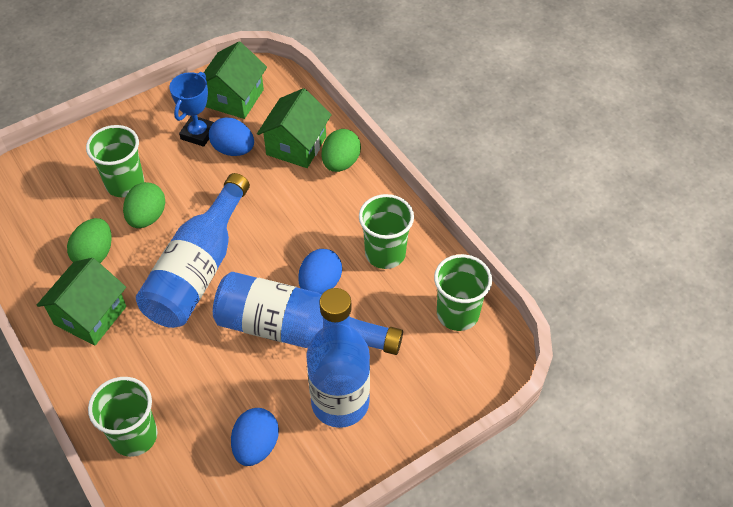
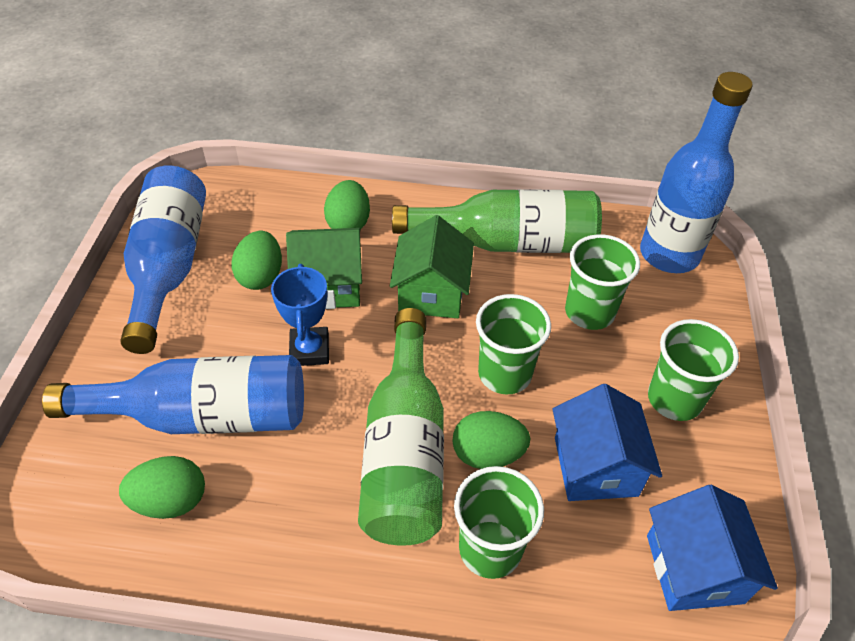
blue egg: 3 -> 0
blue house: 0 -> 2
green bottle: 0 -> 2
green egg: 3 -> 4
green house: 3 -> 2

